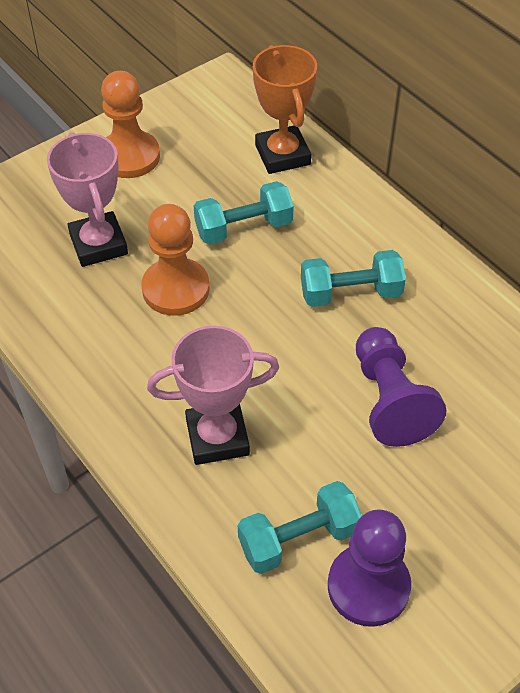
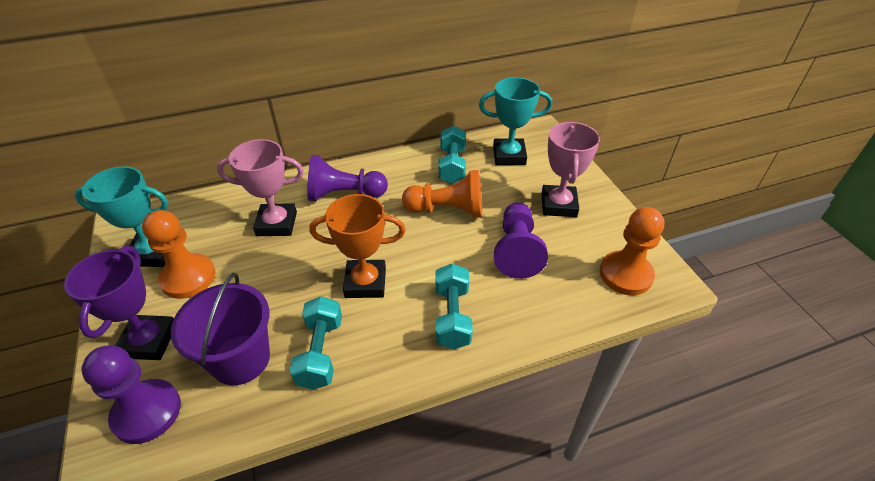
orange pawn: 2 -> 3
purple bucket: 0 -> 1
purple pawn: 2 -> 3
purple trophy: 0 -> 1
turquoise trophy: 0 -> 2

